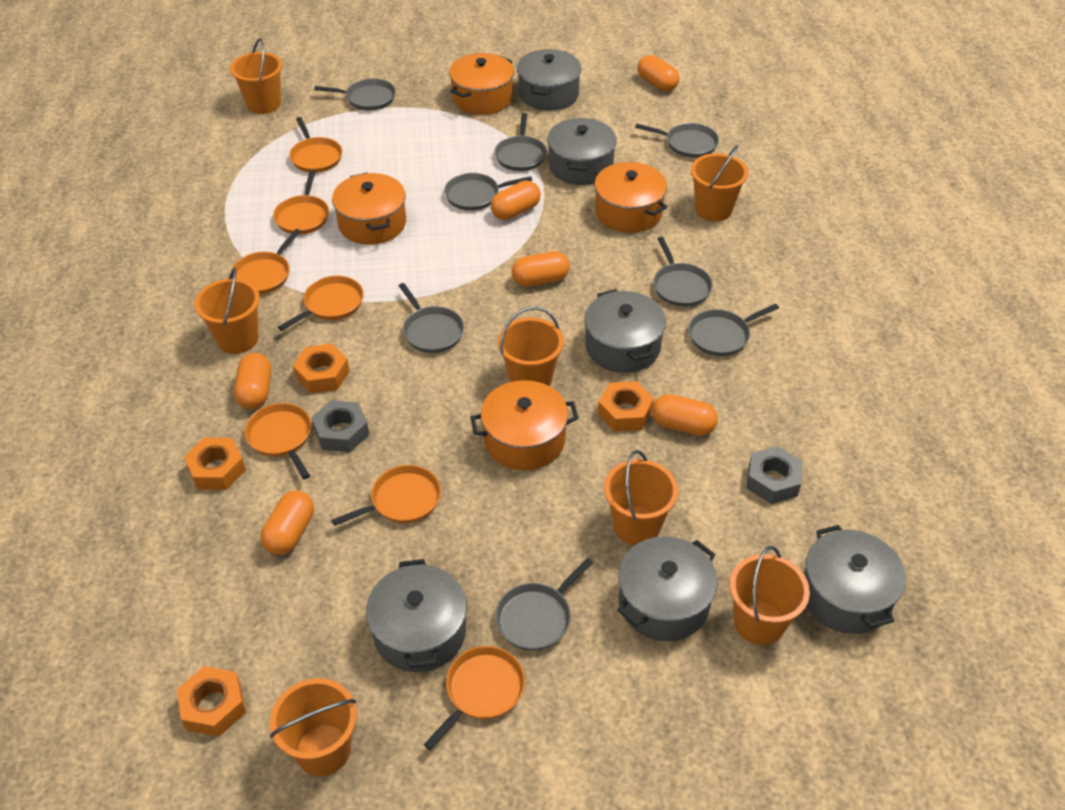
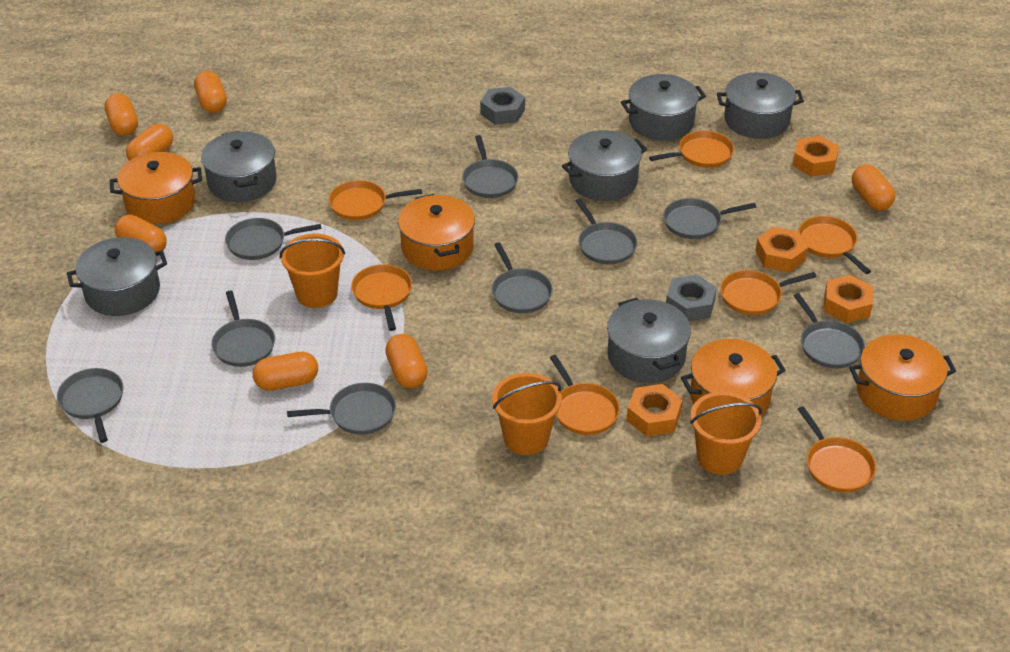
grey pan: 8 -> 9
orange bucket: 7 -> 3
orange capsule: 6 -> 7

